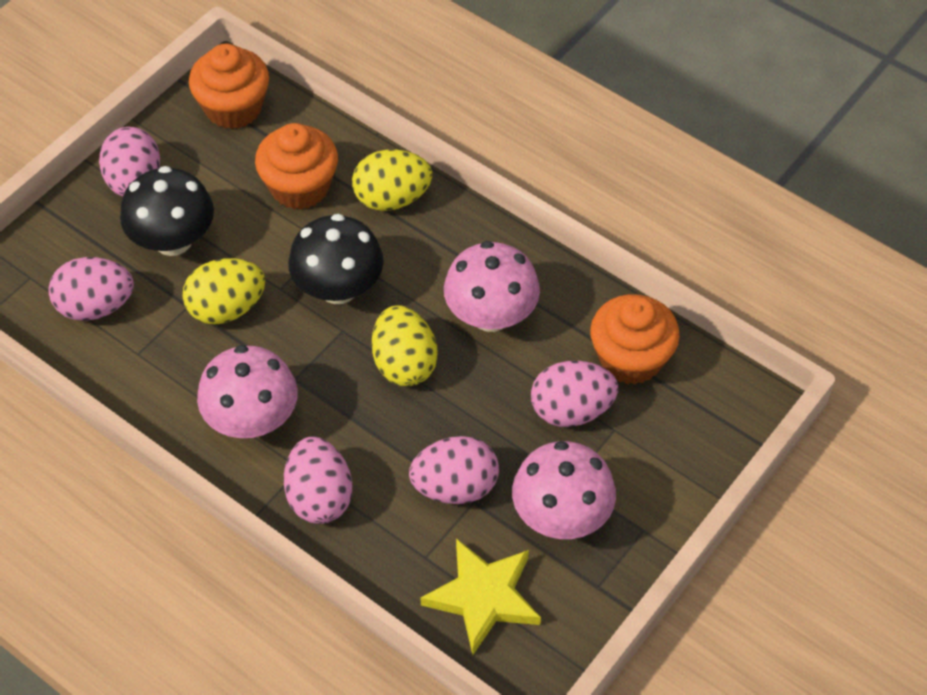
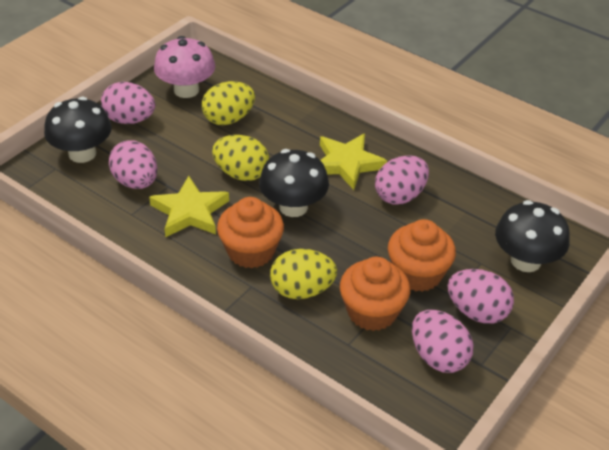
black mushroom: 2 -> 3
pink mushroom: 3 -> 1
yellow star: 1 -> 2

